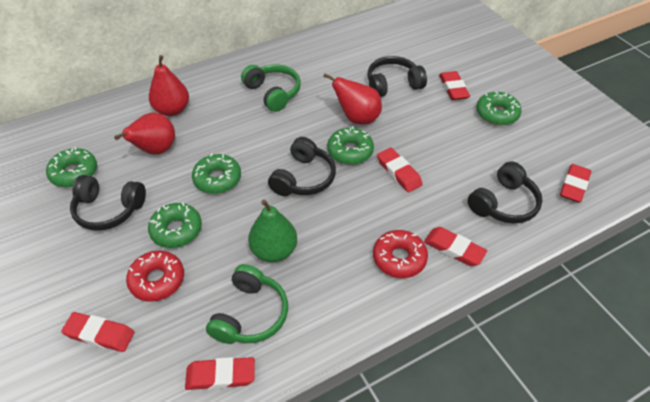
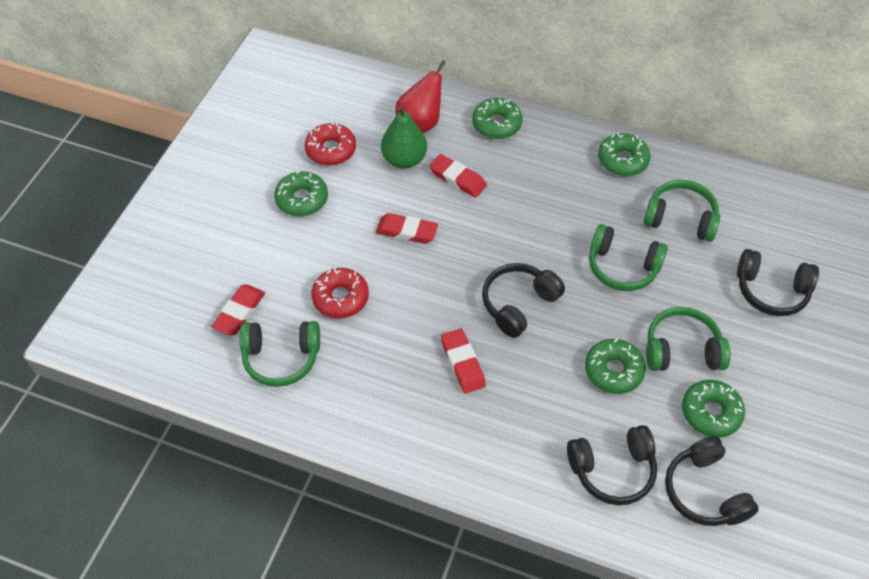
green headphones: 2 -> 4
red eraser: 6 -> 4
red pear: 3 -> 1

